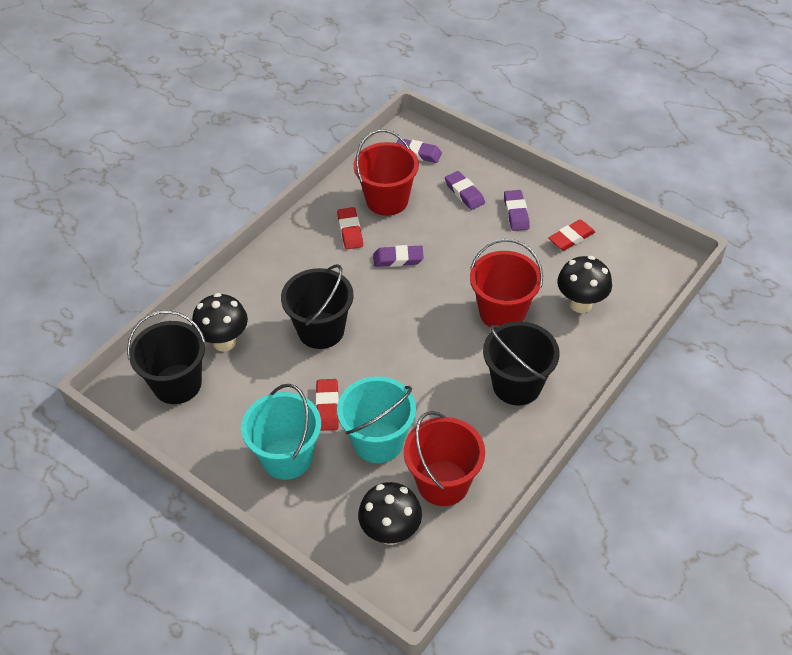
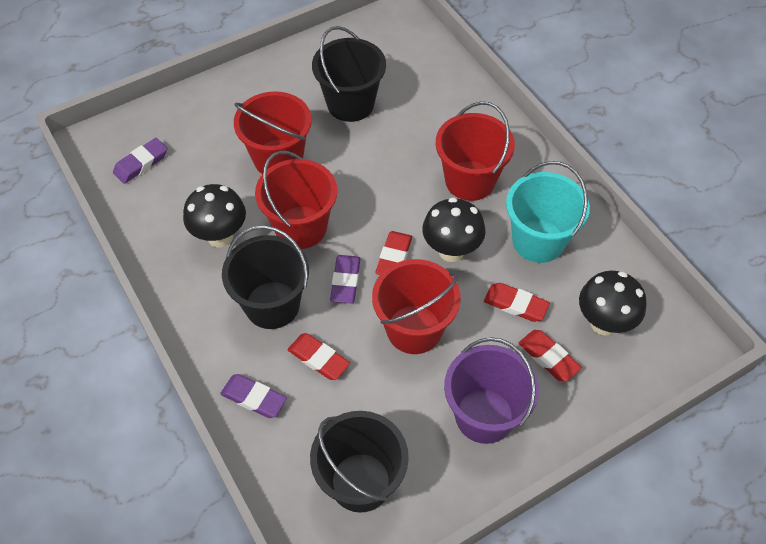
purple bucket: 0 -> 1
purple eraser: 4 -> 3
red bucket: 3 -> 4
red eraser: 3 -> 4
turquoise bucket: 2 -> 1

